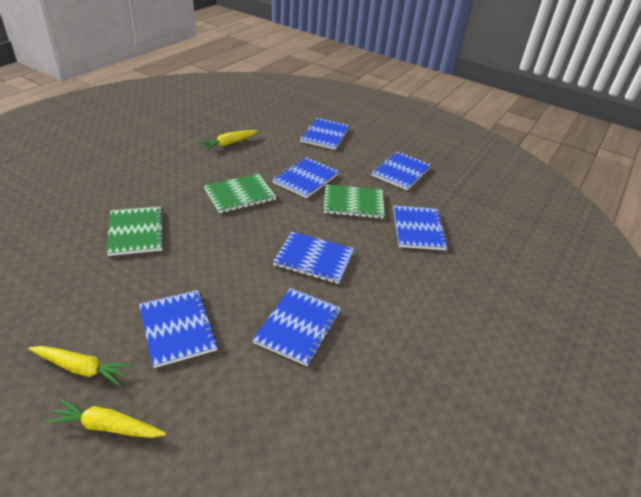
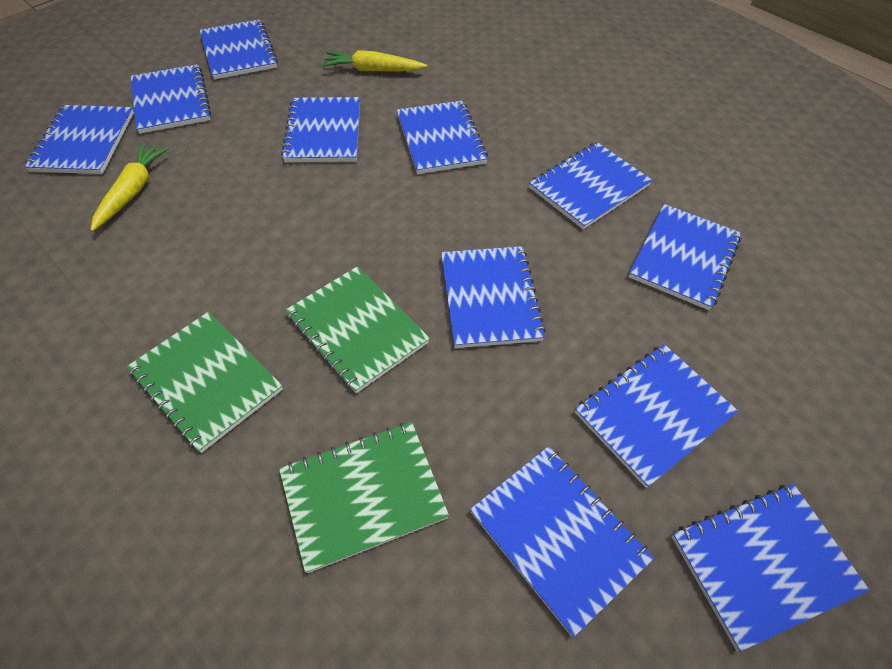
blue notebook: 7 -> 11
yellow carrot: 3 -> 2

